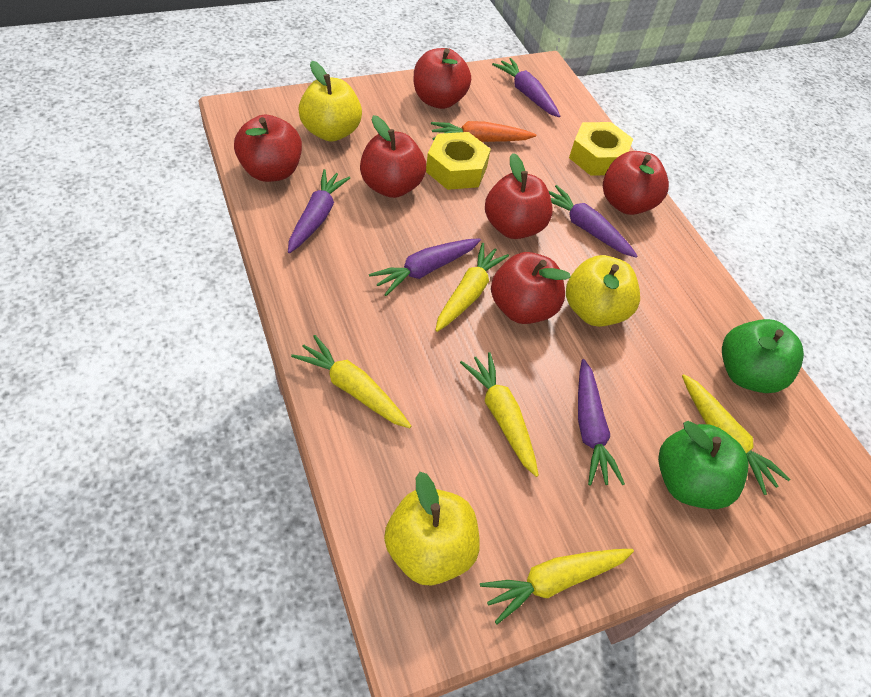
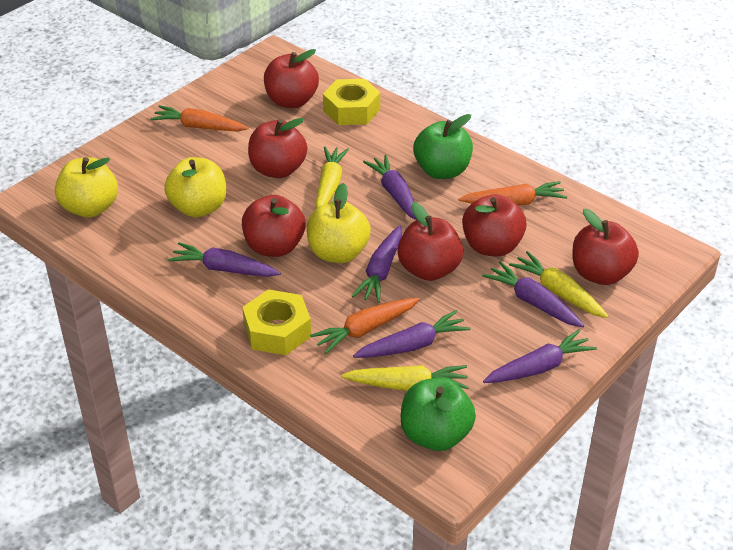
orange carrot: 1 -> 3
purple carrot: 5 -> 6
yellow carrot: 5 -> 3

